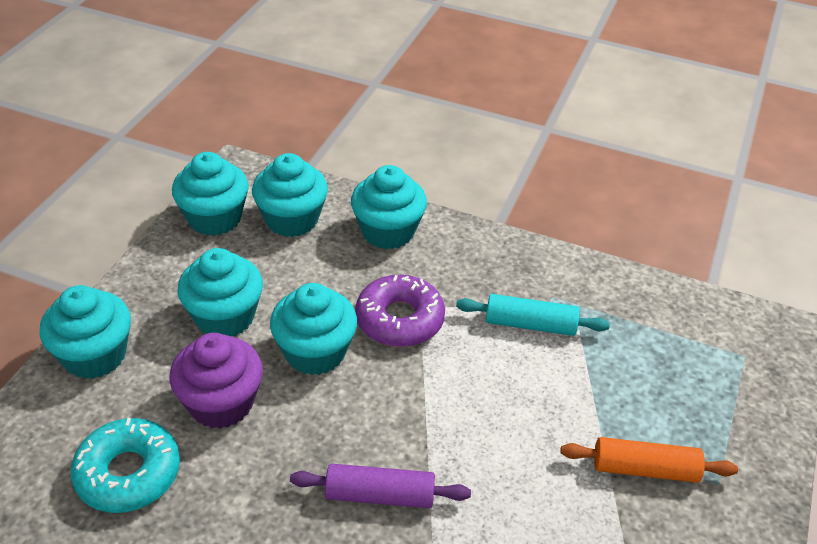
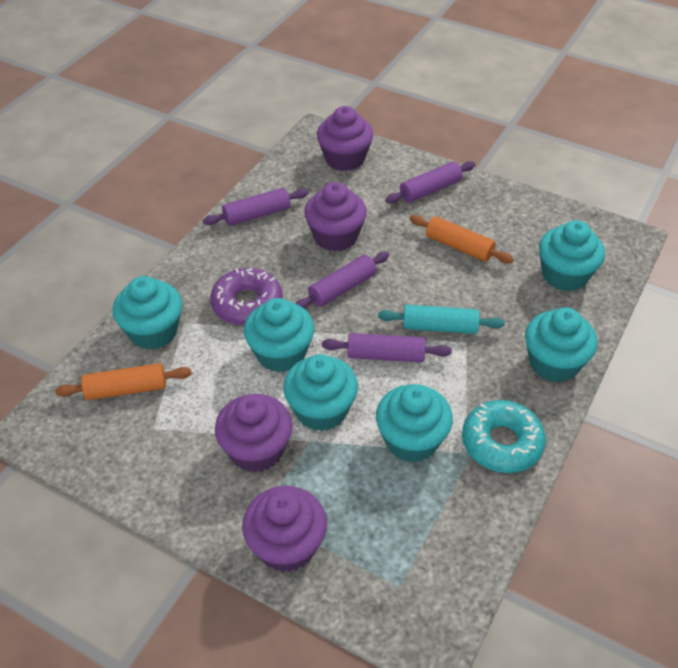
orange rolling pin: 1 -> 2
purple cupcake: 1 -> 4
purple rolling pin: 1 -> 4

